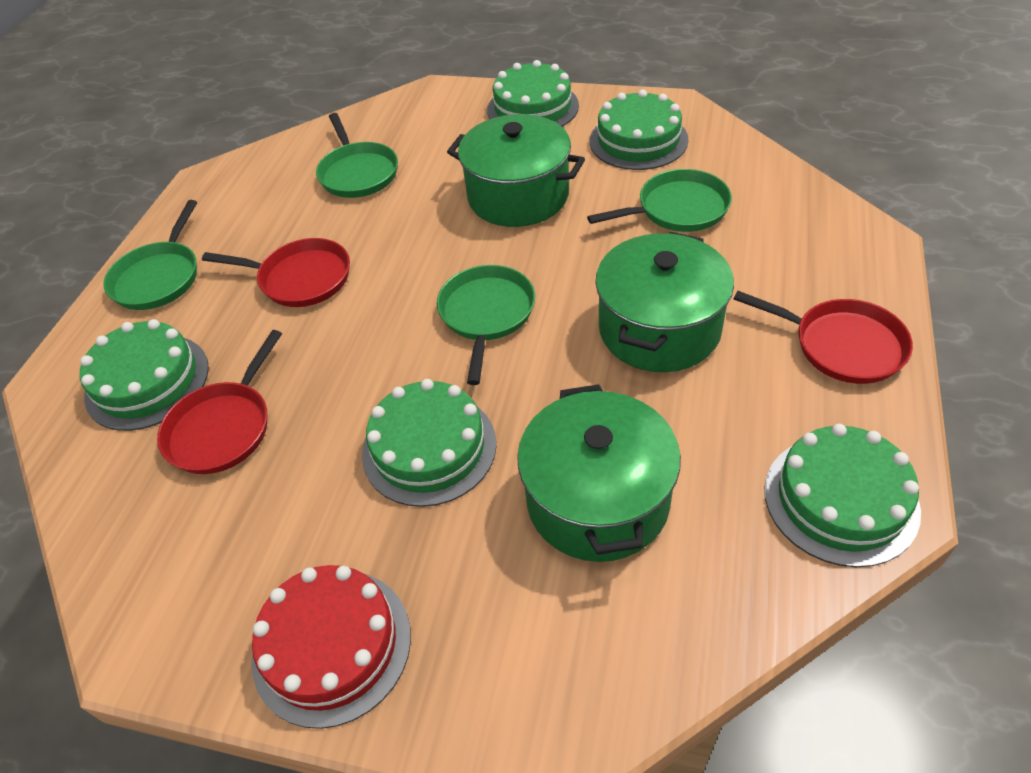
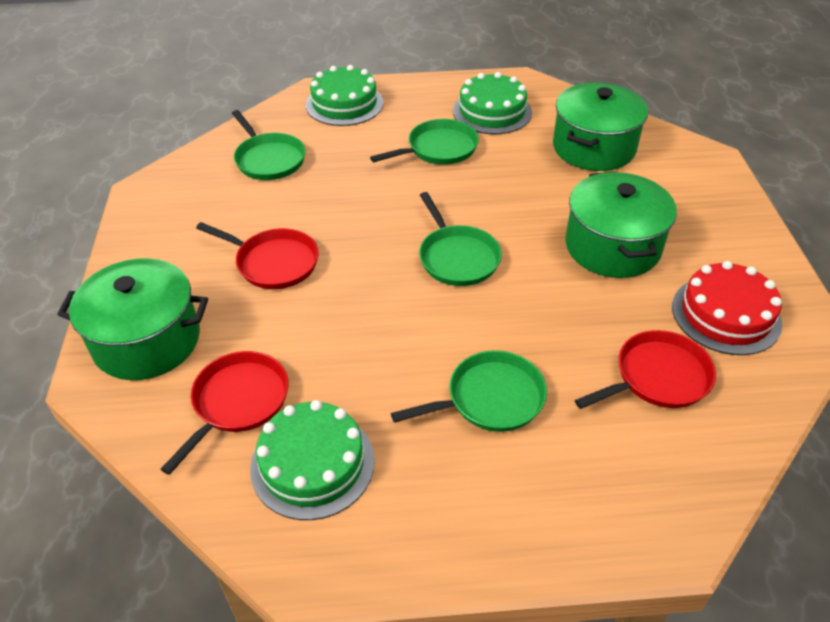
green cake: 5 -> 3

